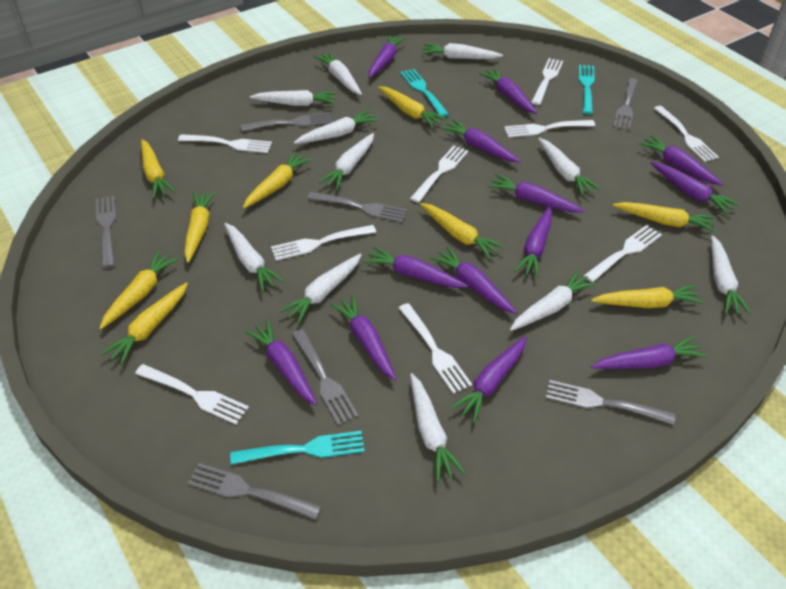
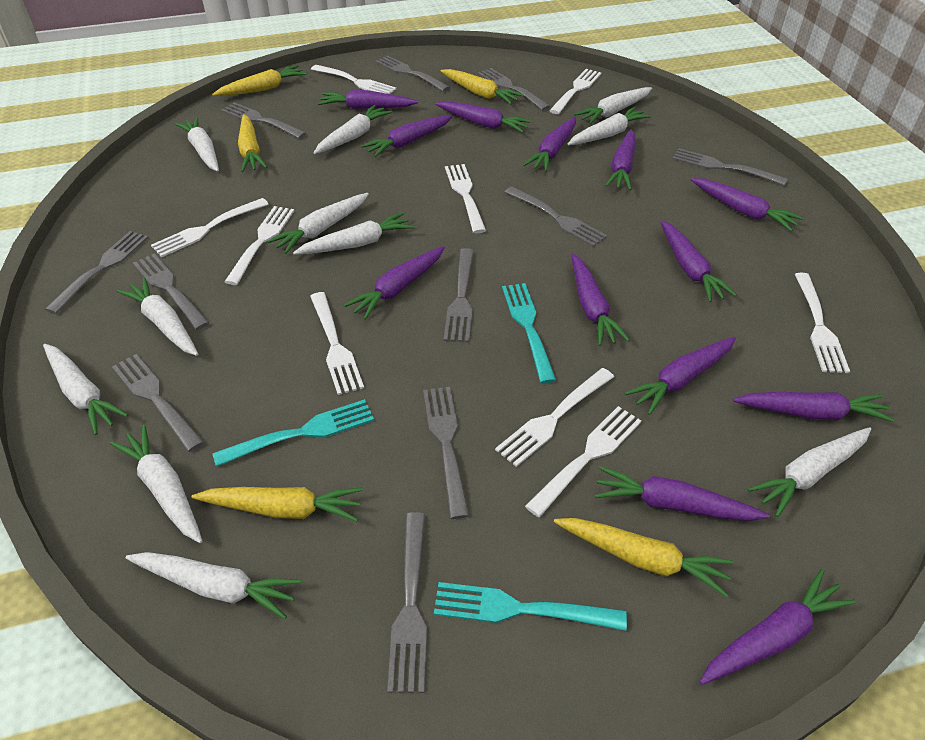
grey fork: 7 -> 11
yellow carrot: 9 -> 5

